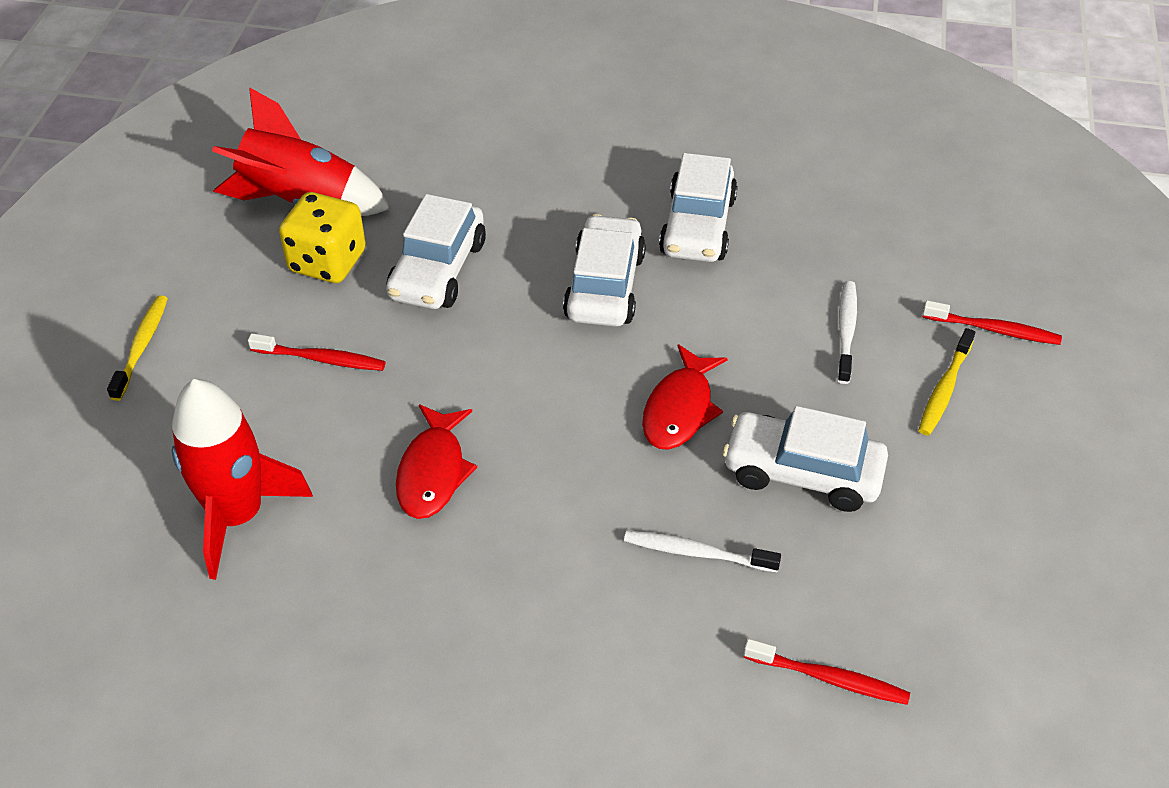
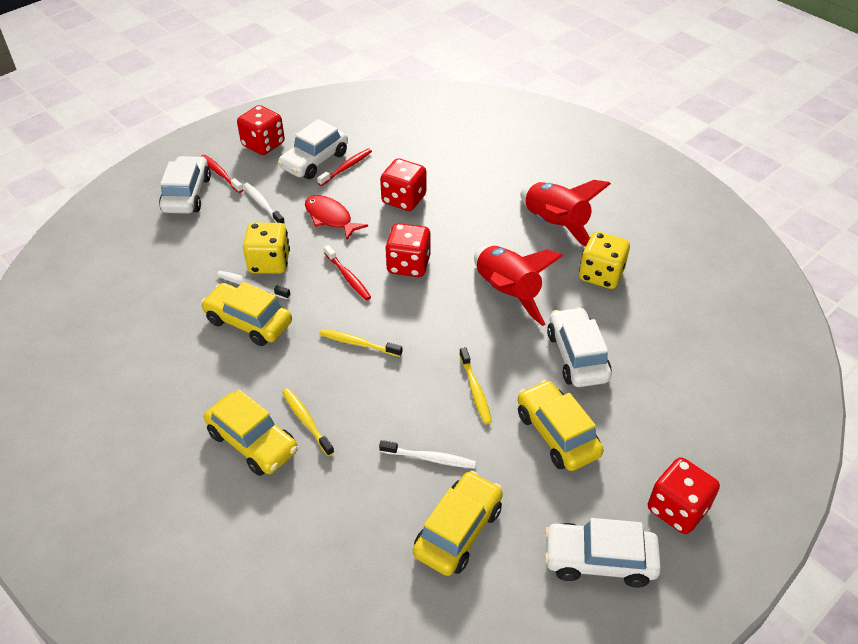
red dice: 0 -> 4
red fish: 2 -> 1
white toothbrush: 2 -> 3
yellow car: 0 -> 4
yellow dice: 1 -> 2
yellow toothbrush: 2 -> 3

